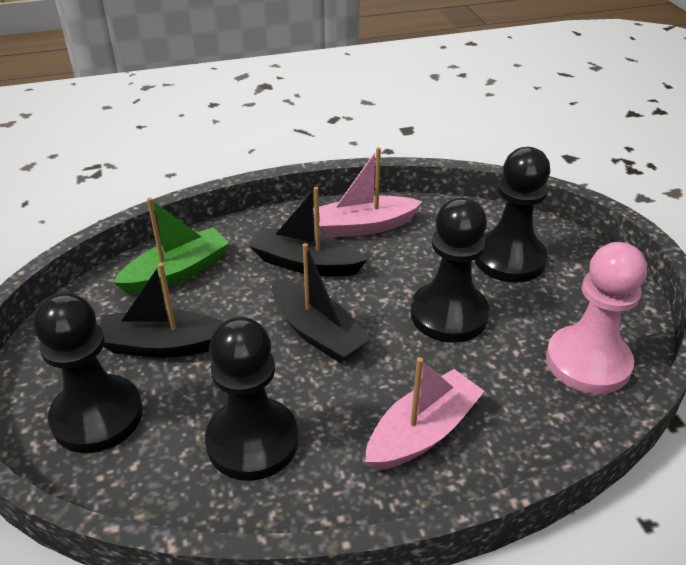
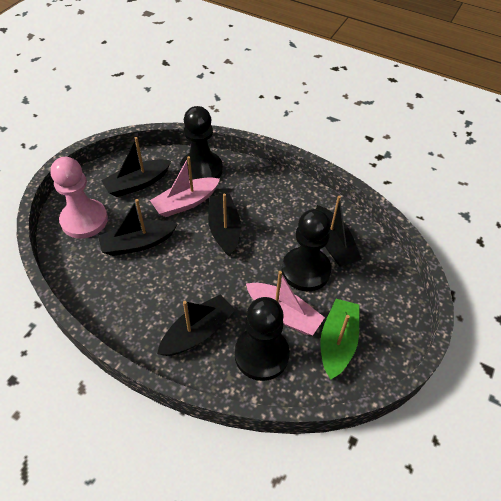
black boat: 3 -> 5
black pawn: 4 -> 3

